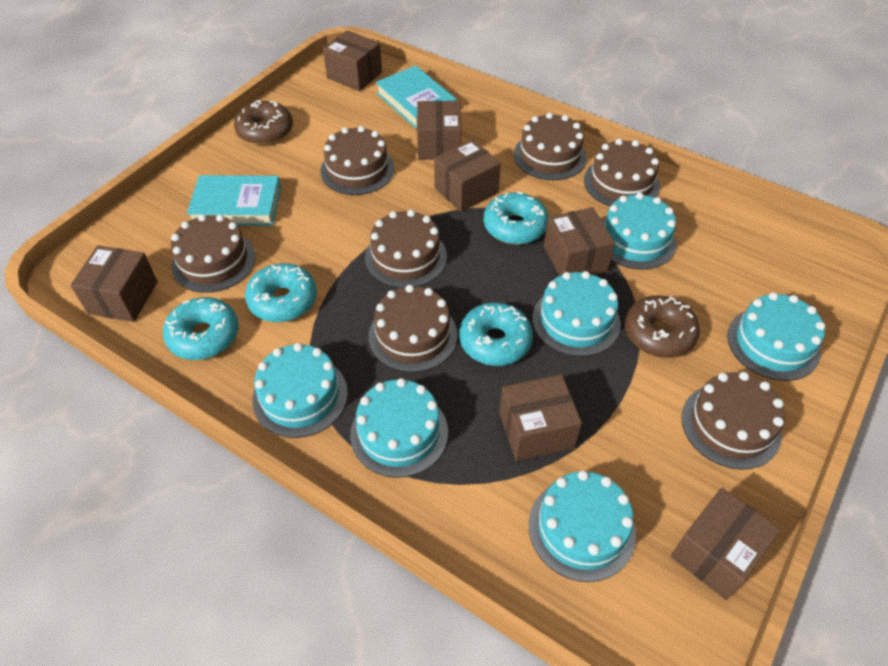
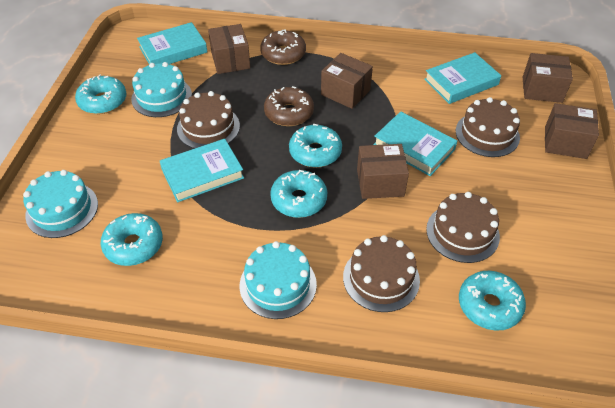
brown box: 7 -> 5
brown cake: 7 -> 4
turquoise book: 2 -> 4
turquoise cake: 6 -> 3
turquoise donut: 4 -> 5

